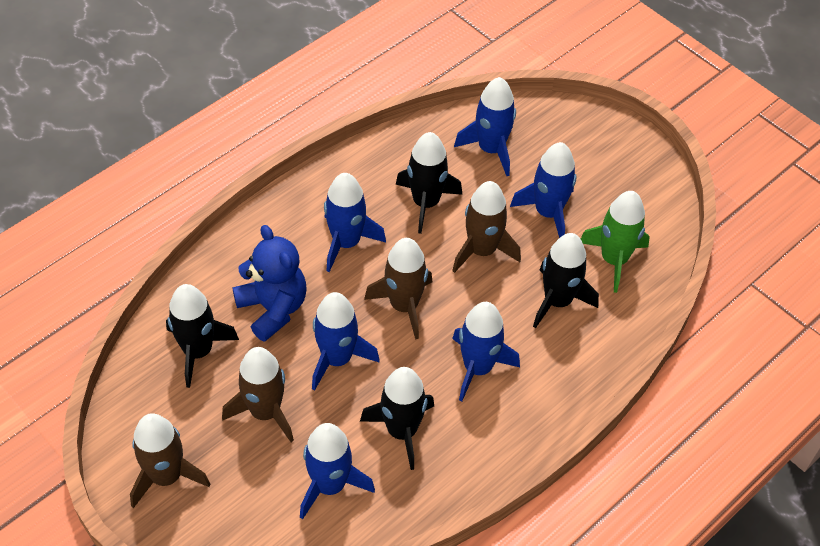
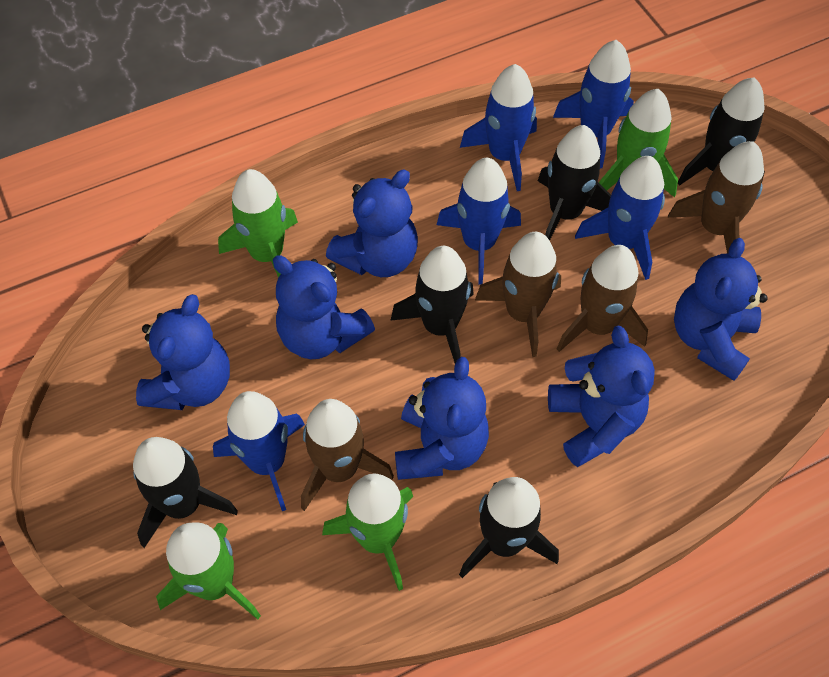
black rocket: 4 -> 5
blue rocket: 6 -> 5
blue teddy bear: 1 -> 6
green rocket: 1 -> 4

